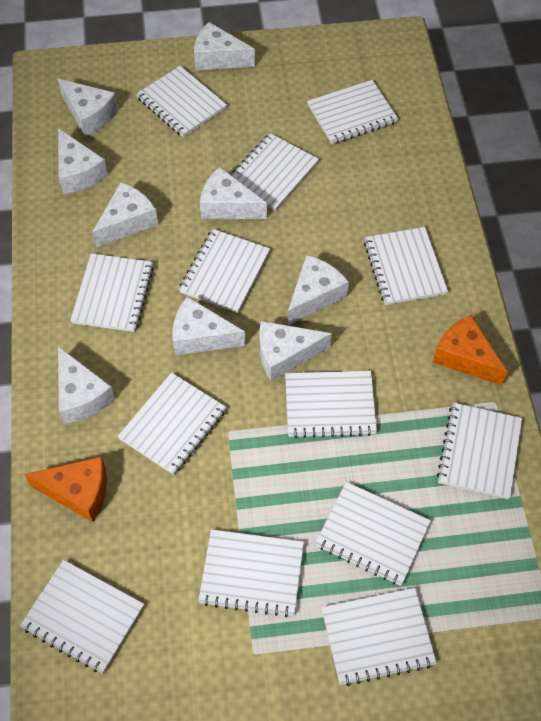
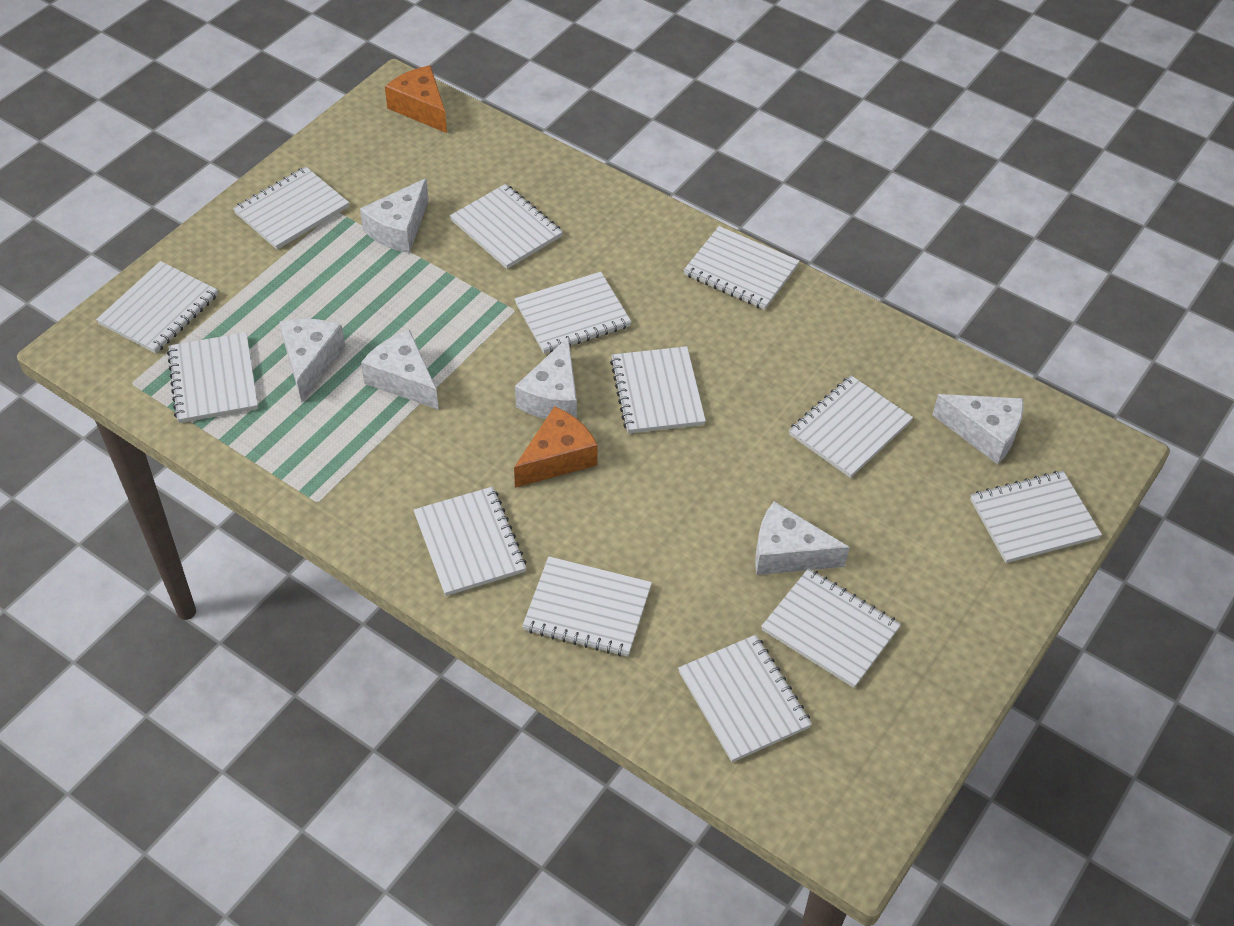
white cheese: 9 -> 6

